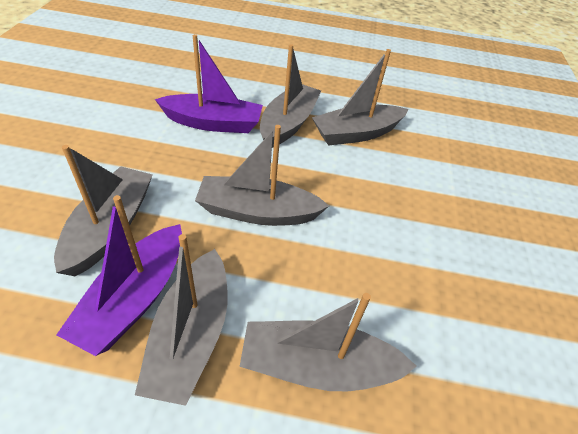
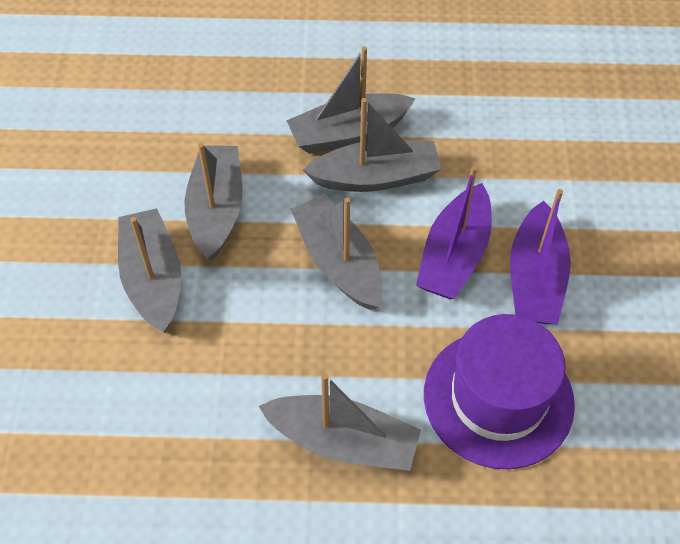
purple hat: 0 -> 1

